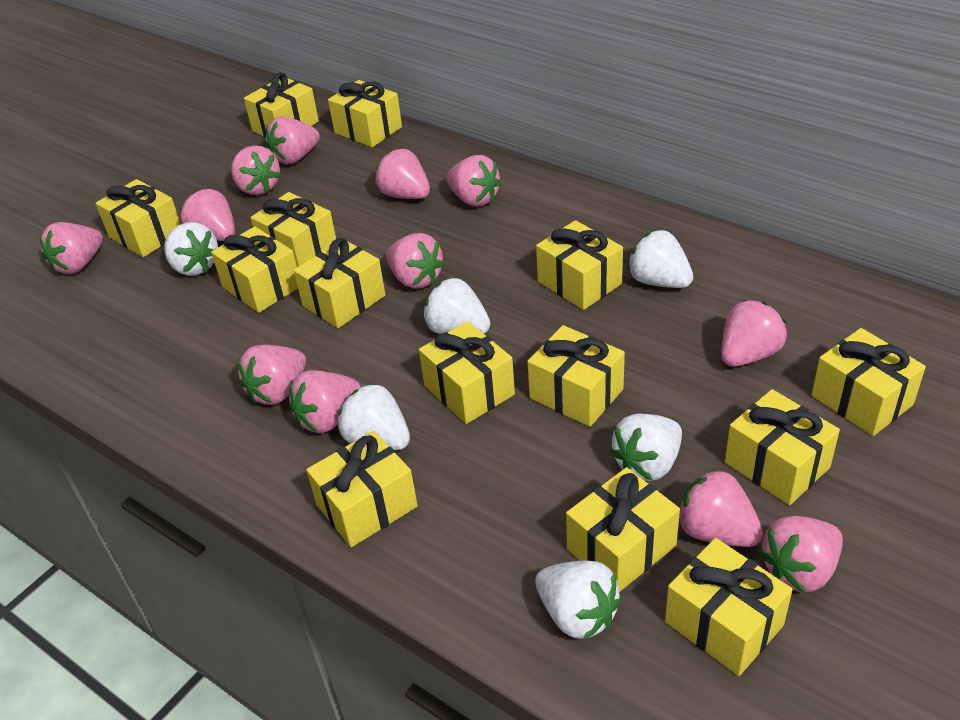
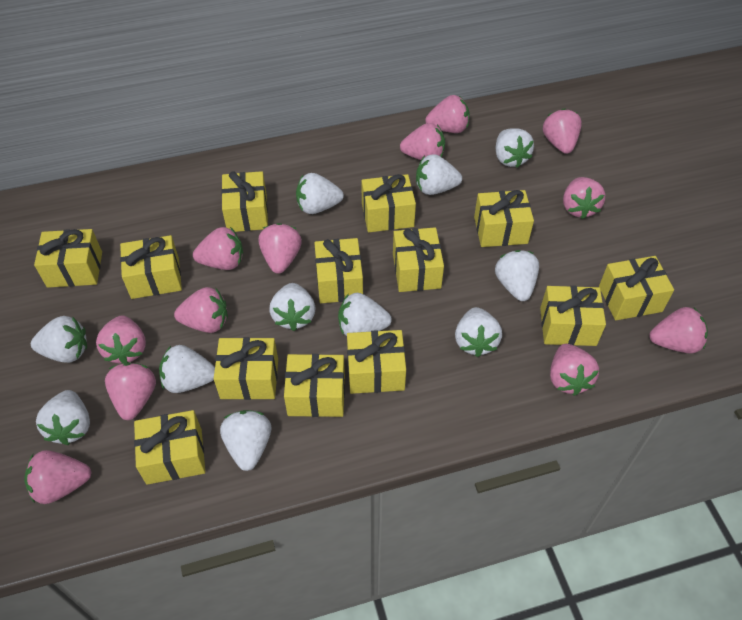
white strawberry: 6 -> 11
yellow gift: 14 -> 13

